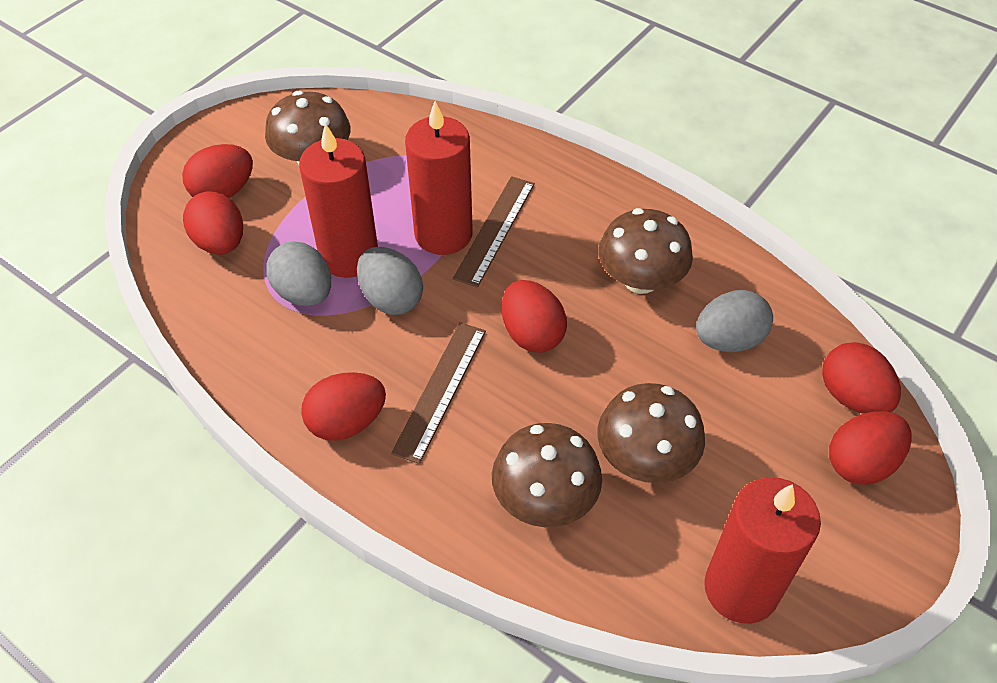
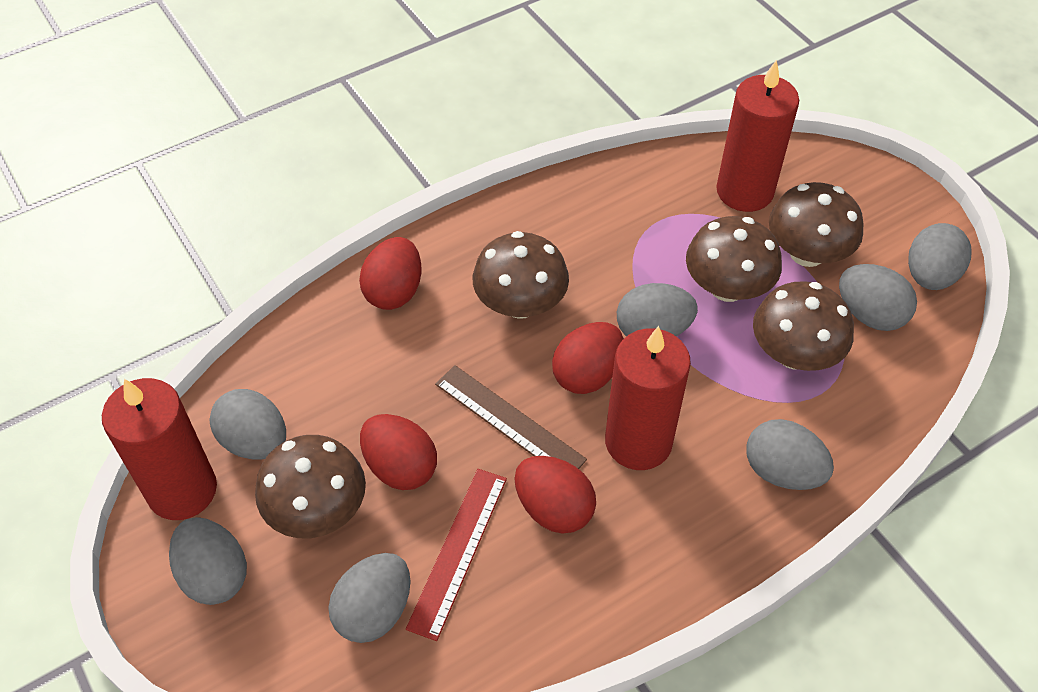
brown mushroom: 4 -> 5
brown ruler: 2 -> 1
grey egg: 3 -> 7
red egg: 6 -> 4
red ruler: 0 -> 1

